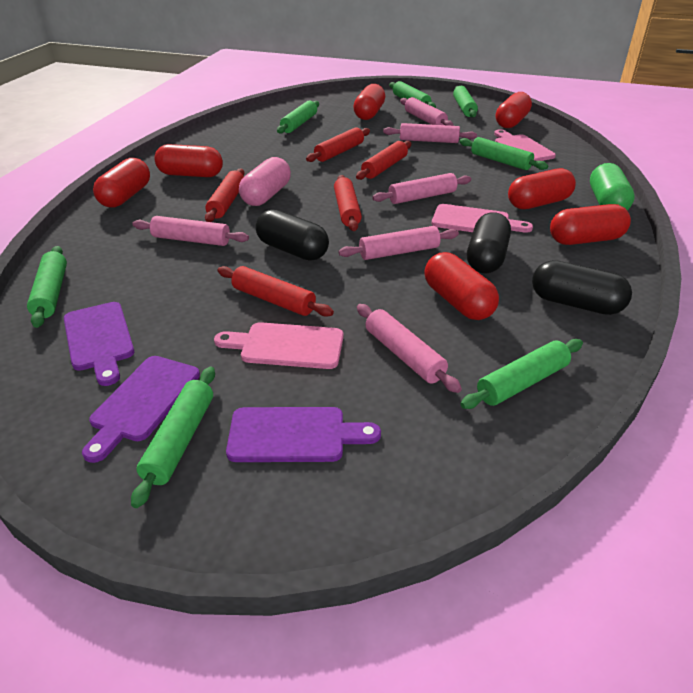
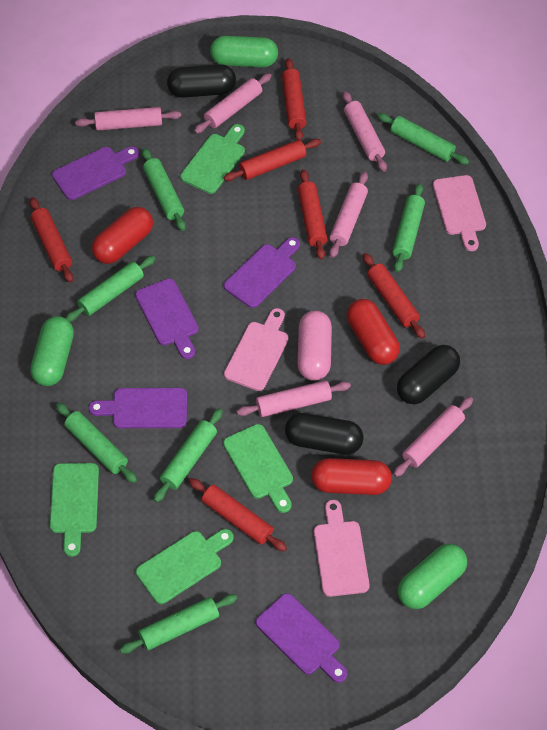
green capsule: 1 -> 3
green cutting board: 0 -> 4
purple cutting board: 3 -> 5
red capsule: 7 -> 3
red rolling pin: 5 -> 6

